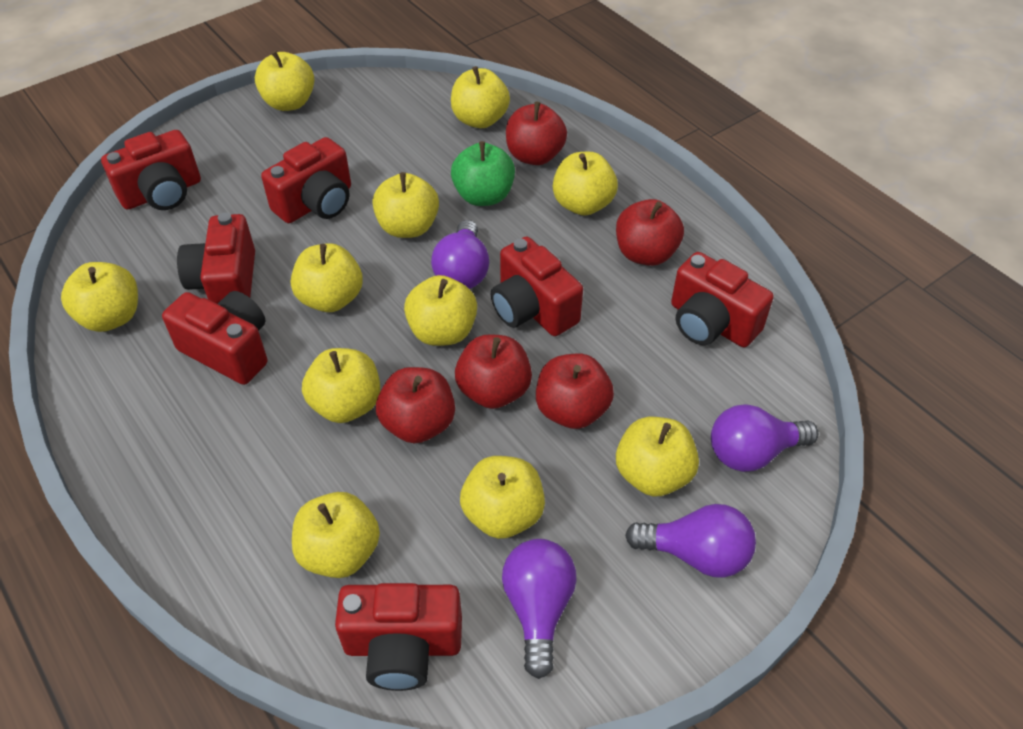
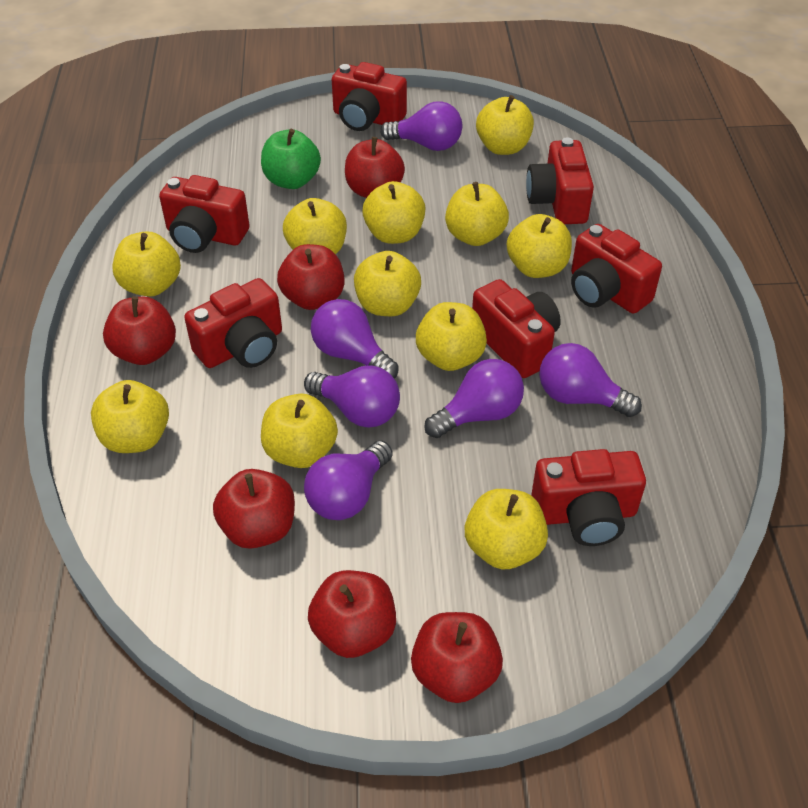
purple light bulb: 4 -> 6
red apple: 5 -> 6

